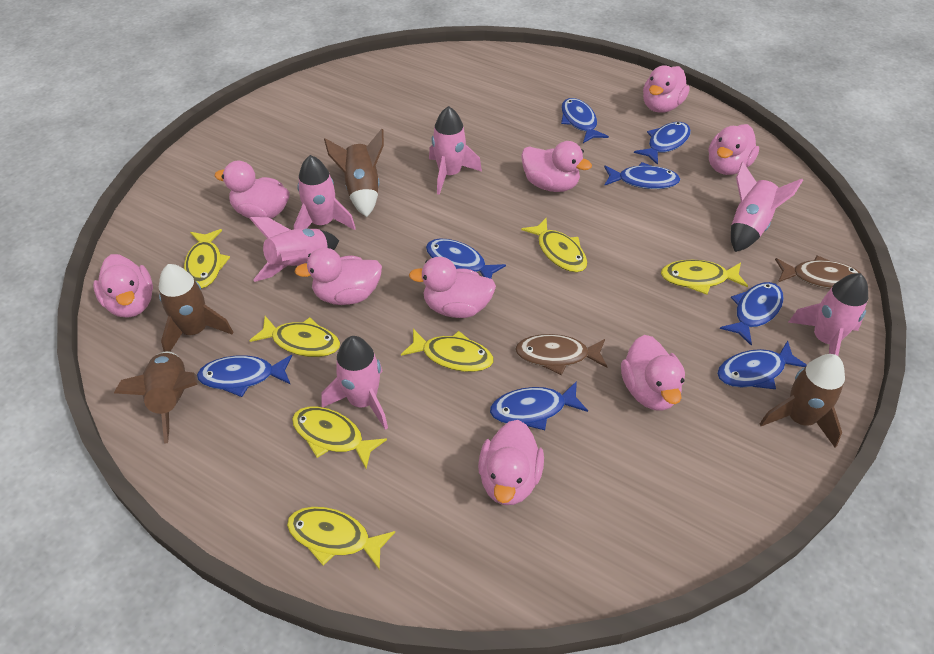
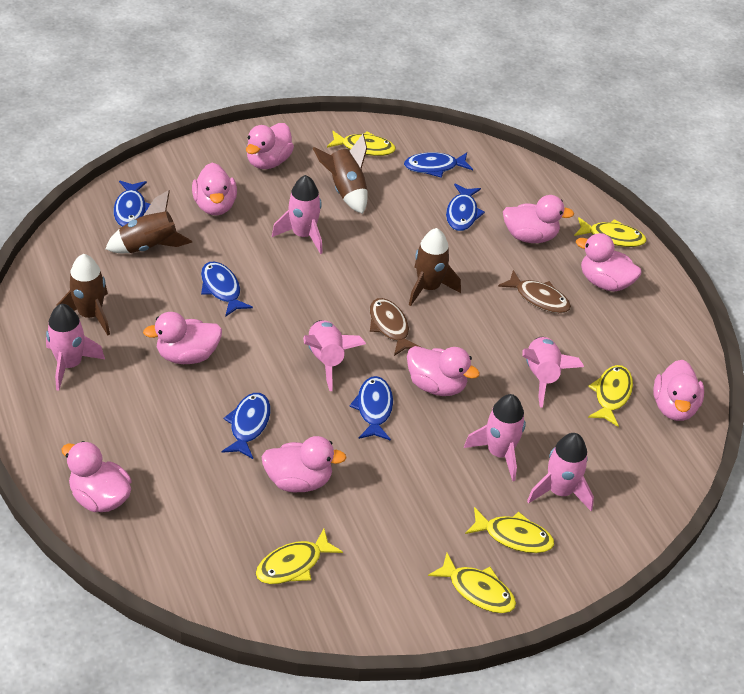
blue fish: 8 -> 6
yellow fish: 7 -> 6

